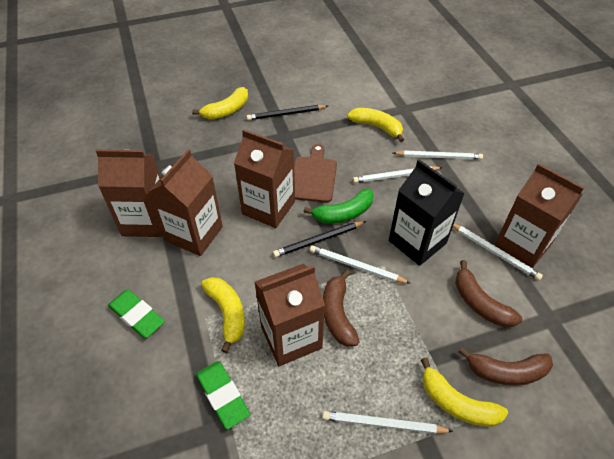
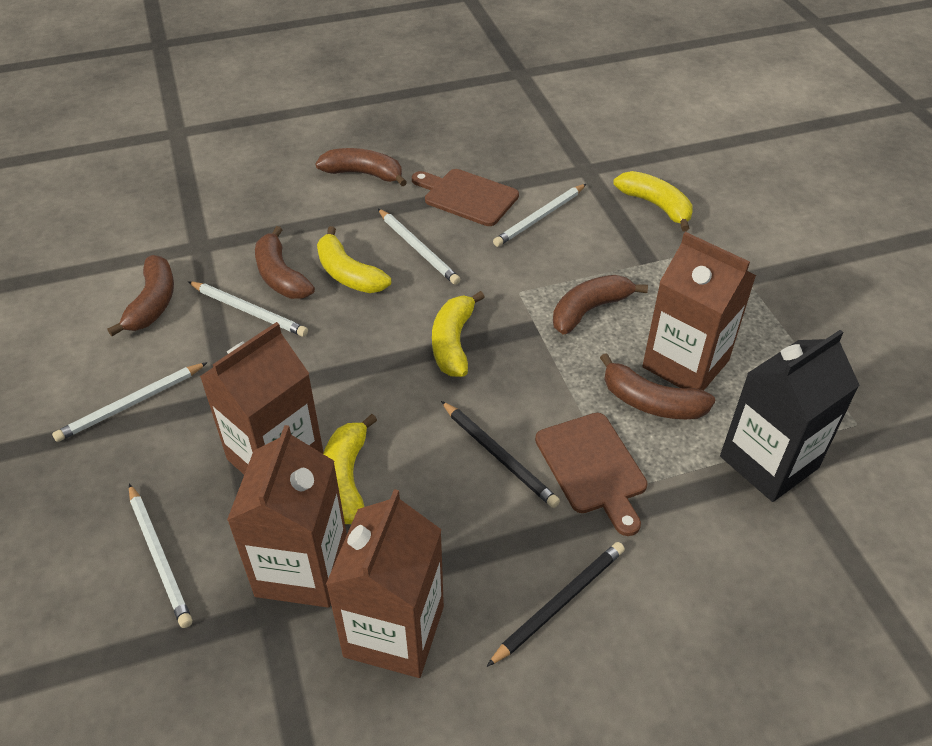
brown banana: 3 -> 5
brown carton: 5 -> 4
brown cutting board: 1 -> 2
green banana: 1 -> 0
green eraser: 2 -> 0

